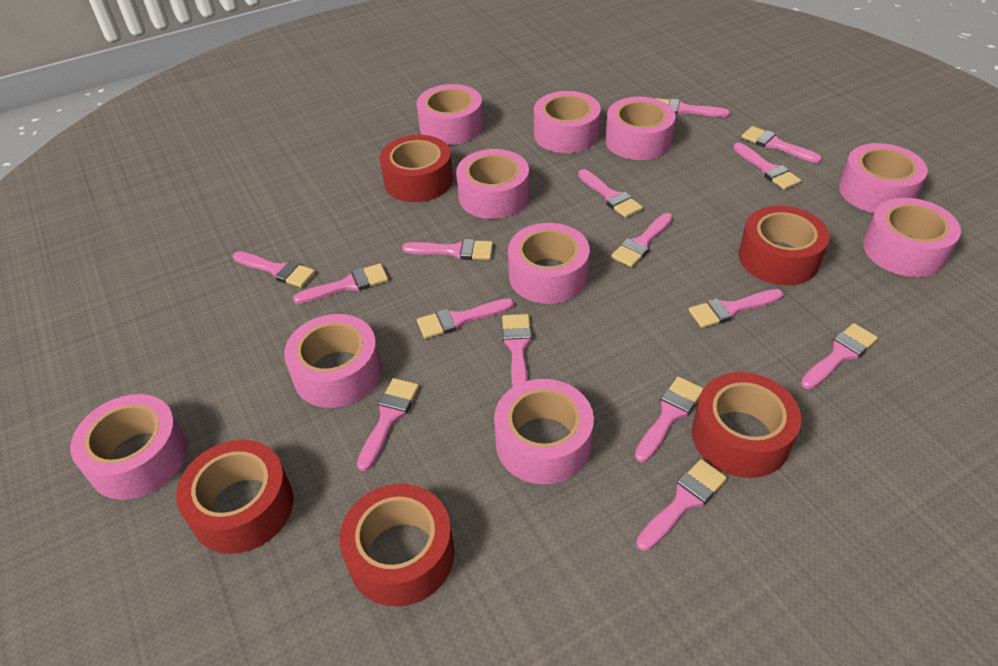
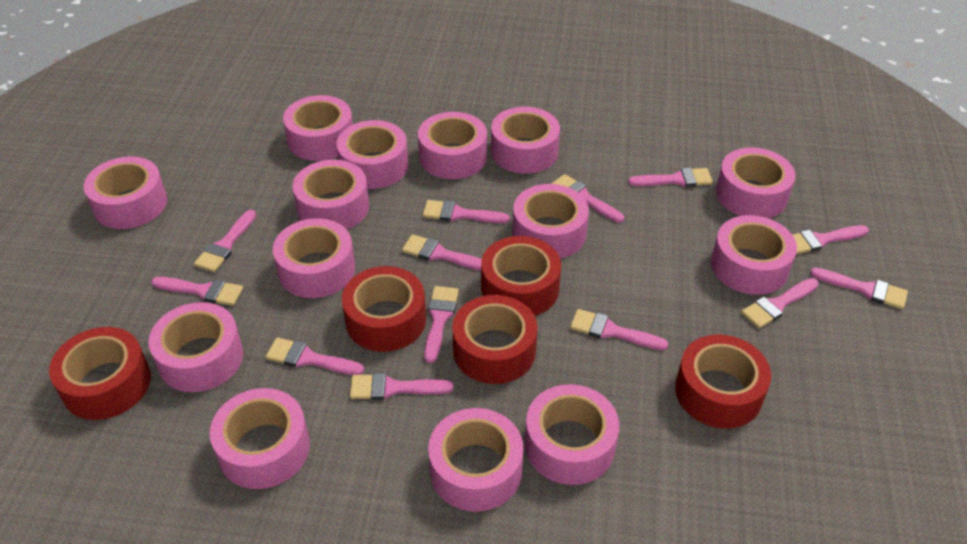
pink brush: 15 -> 13
pink tape: 10 -> 14

